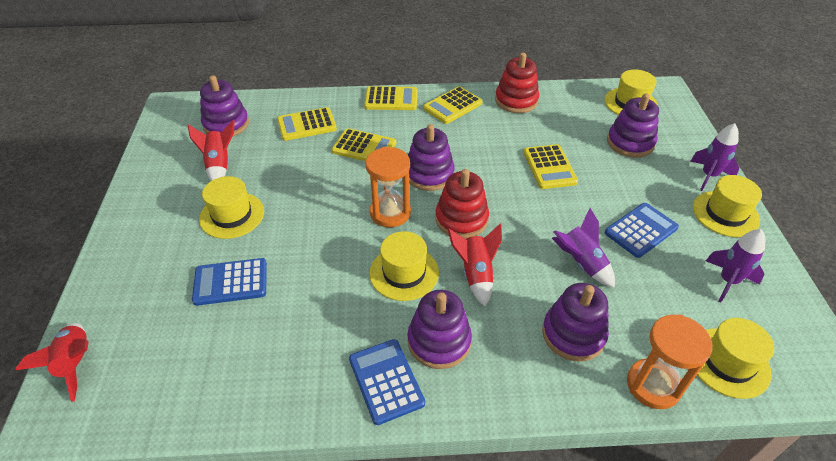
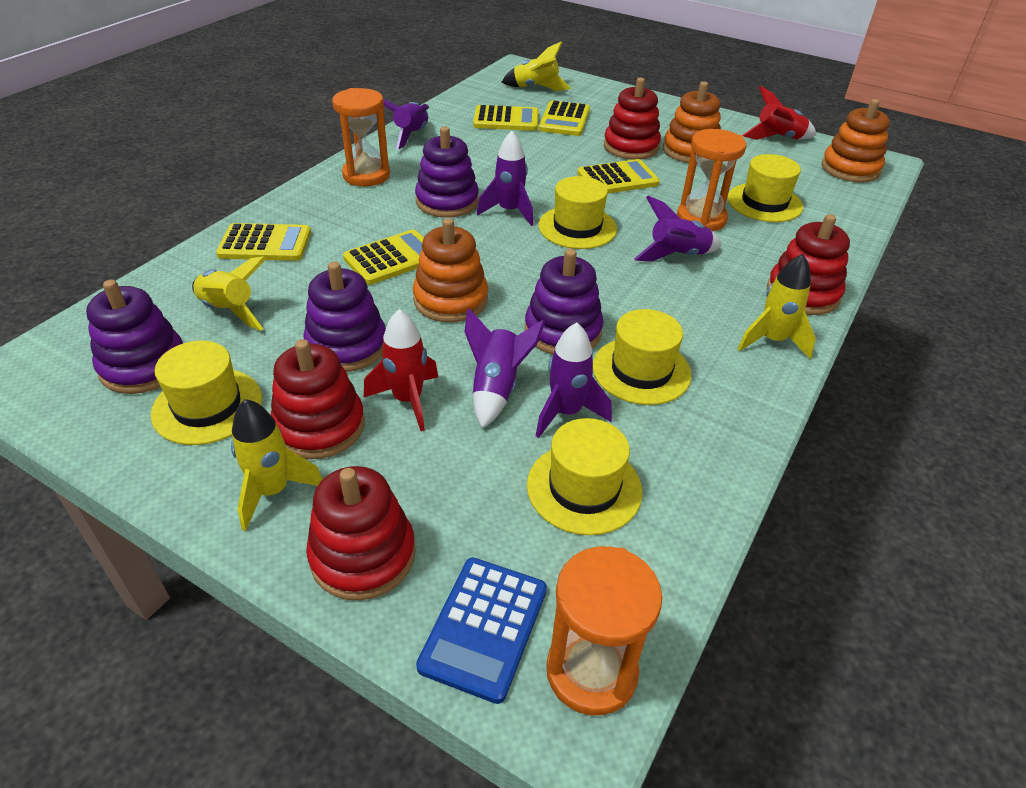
blue calculator: 3 -> 1
orange hourglass: 2 -> 3
orange stacking toy: 0 -> 3
purple rocket: 3 -> 5
purple stacking toy: 5 -> 4
red rocket: 3 -> 2
red stacking toy: 2 -> 4
yellow rocket: 0 -> 4

